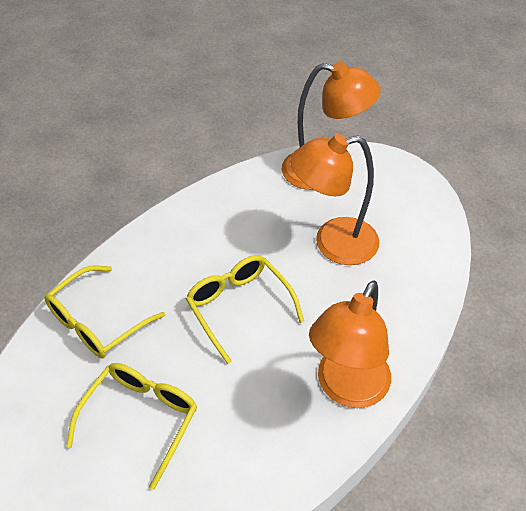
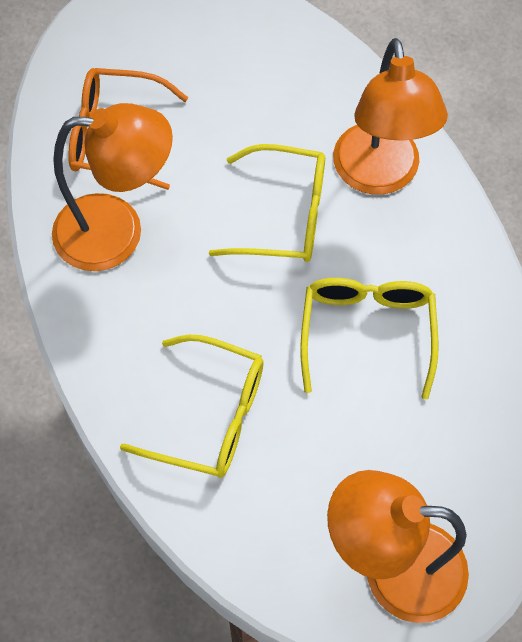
orange glasses: 0 -> 1

